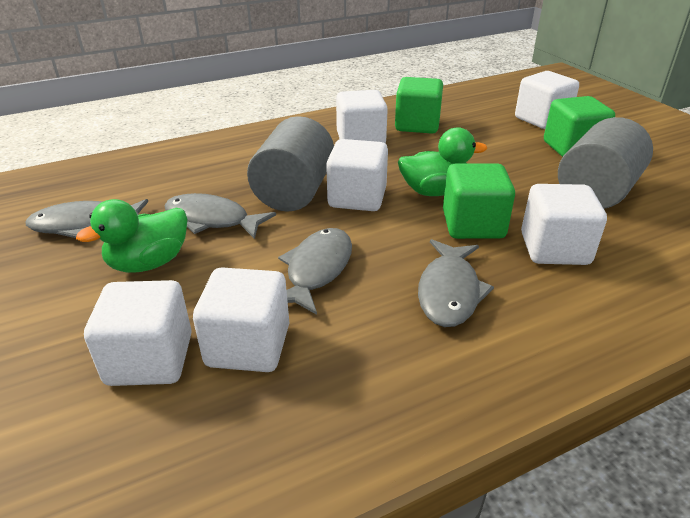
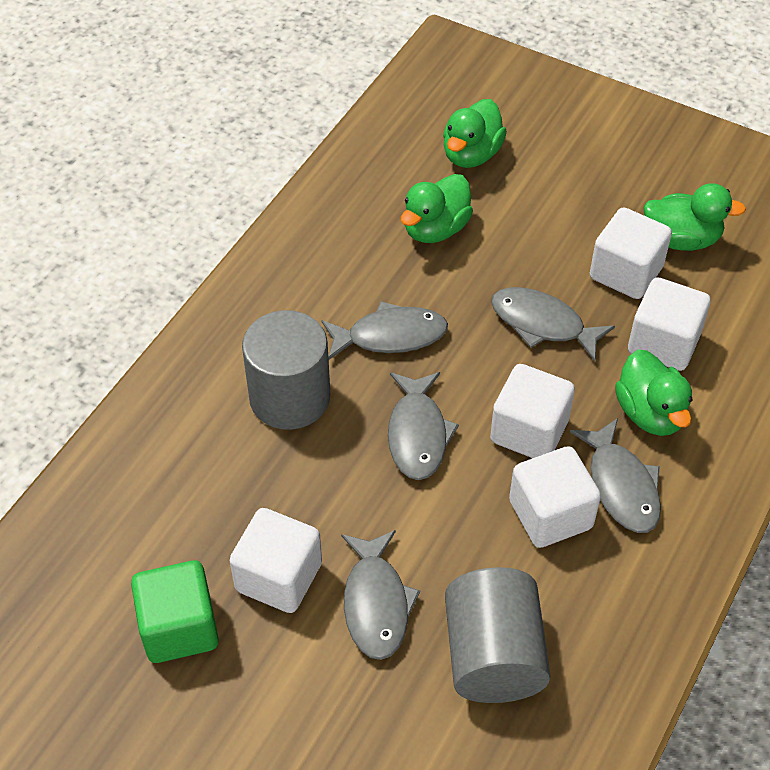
green cube: 3 -> 1
green duck: 2 -> 4
grey fish: 4 -> 5
white cube: 6 -> 5

